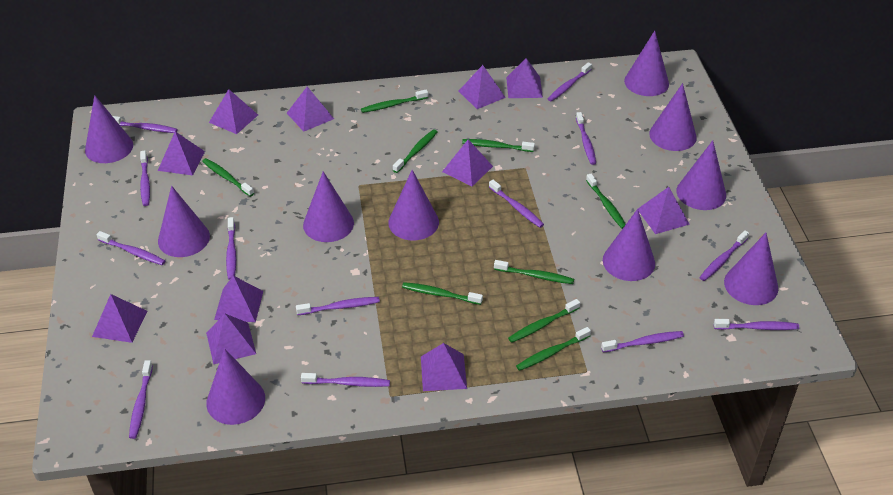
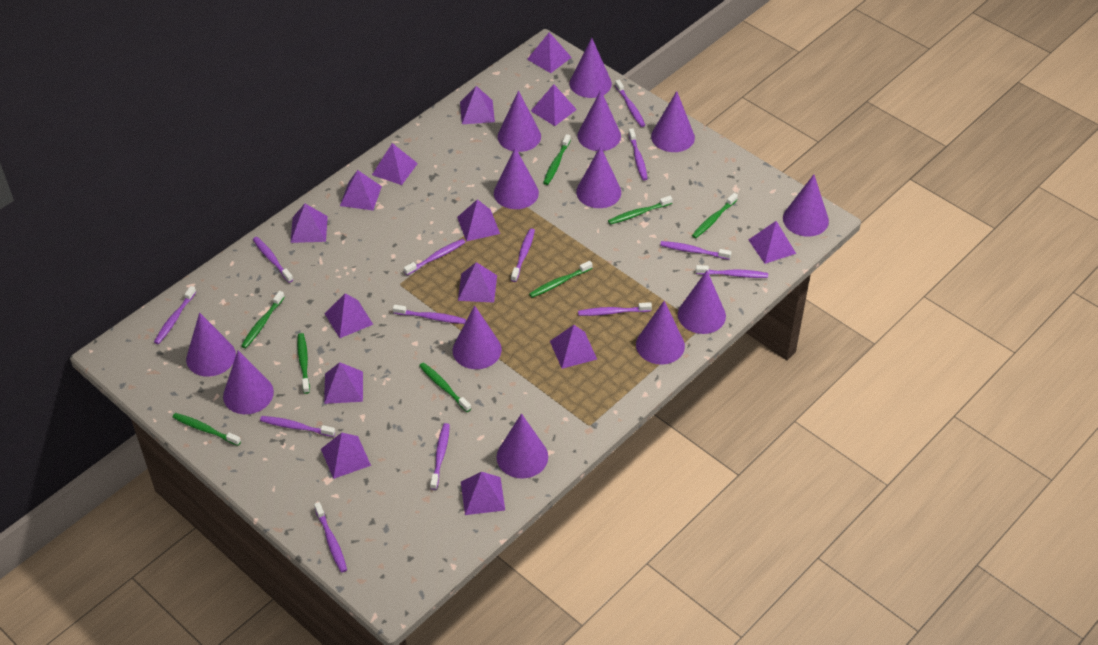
green toothbrush: 9 -> 8
purple cone: 10 -> 13
purple pyramid: 11 -> 14

